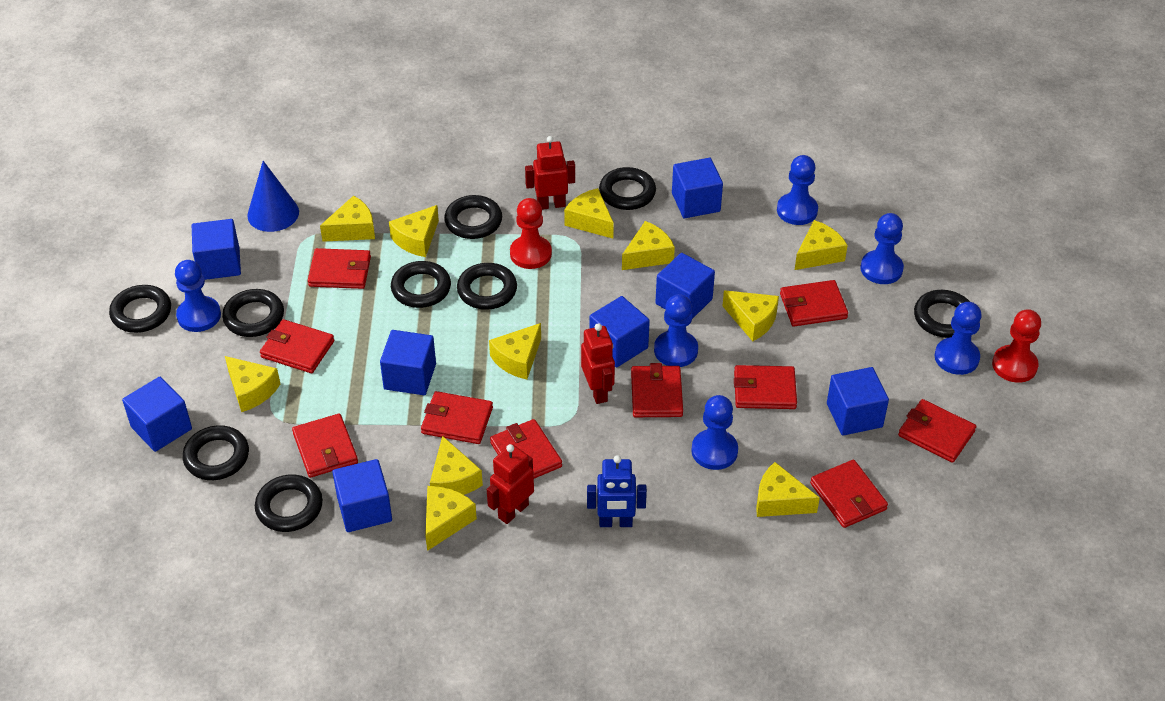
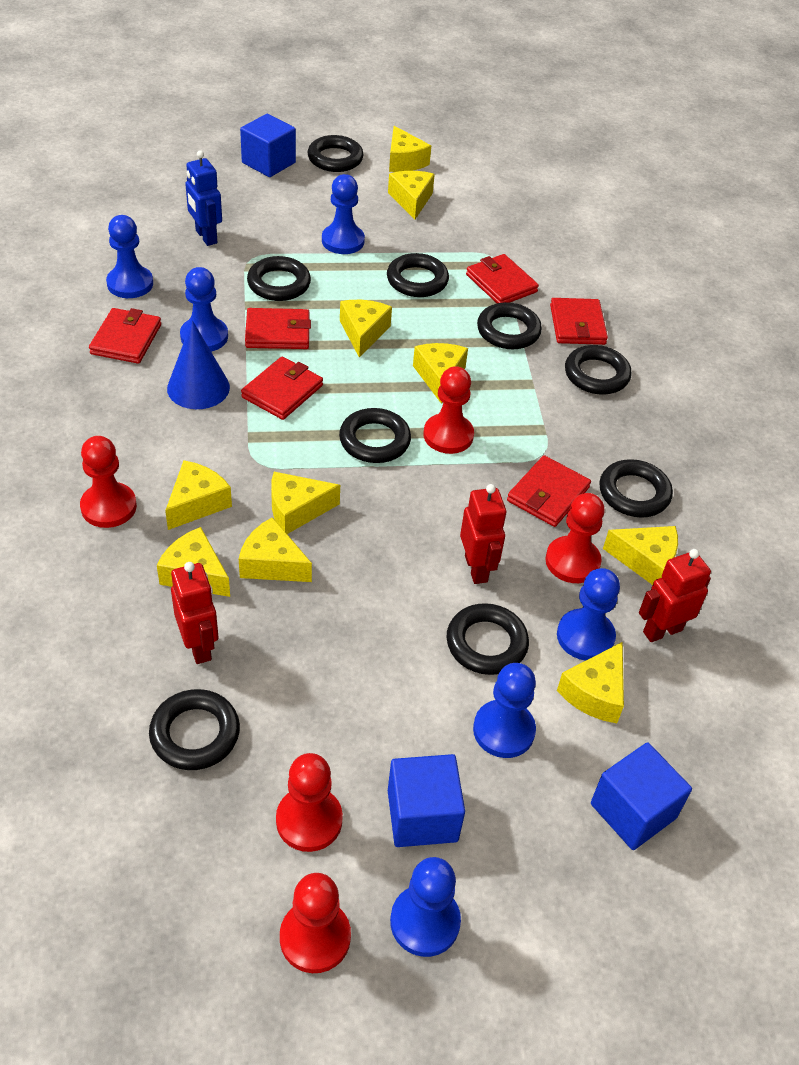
blue cube: 8 -> 3
red pawn: 2 -> 5
red wallet: 10 -> 6
yellow cheese: 11 -> 10

